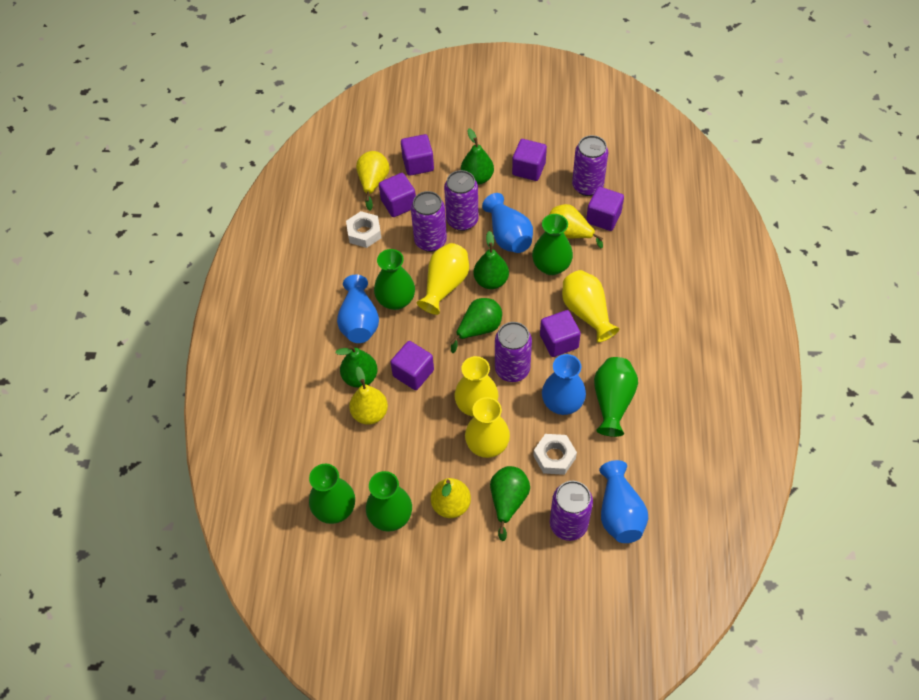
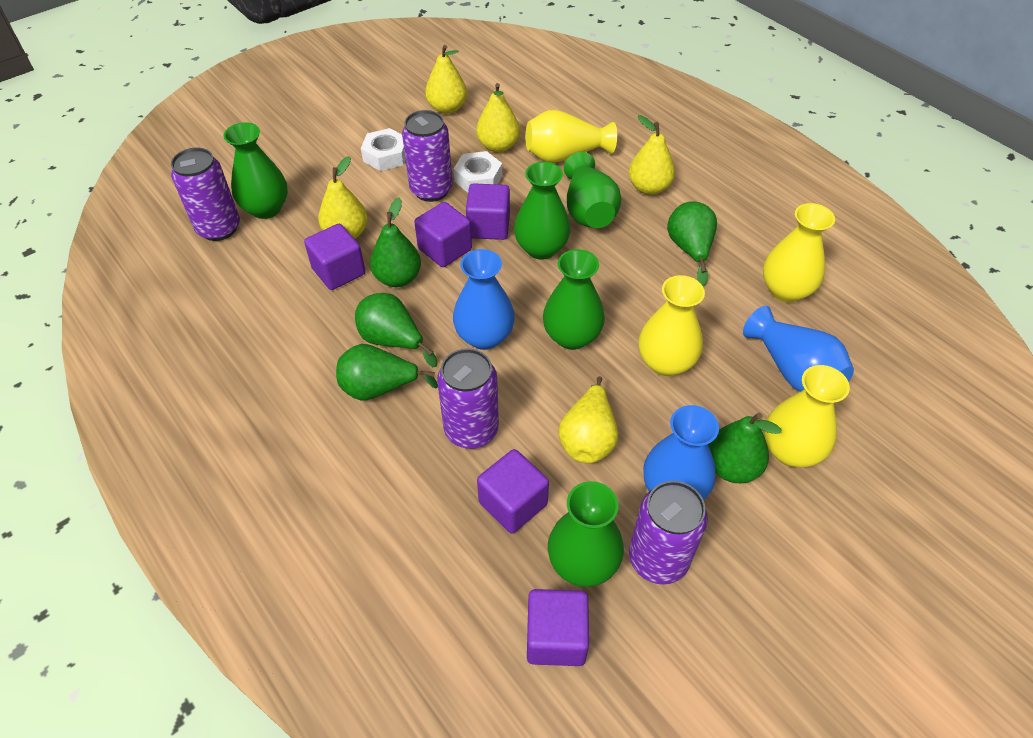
blue vase: 4 -> 3
purple can: 5 -> 4
purple cube: 6 -> 5
yellow pear: 4 -> 5

